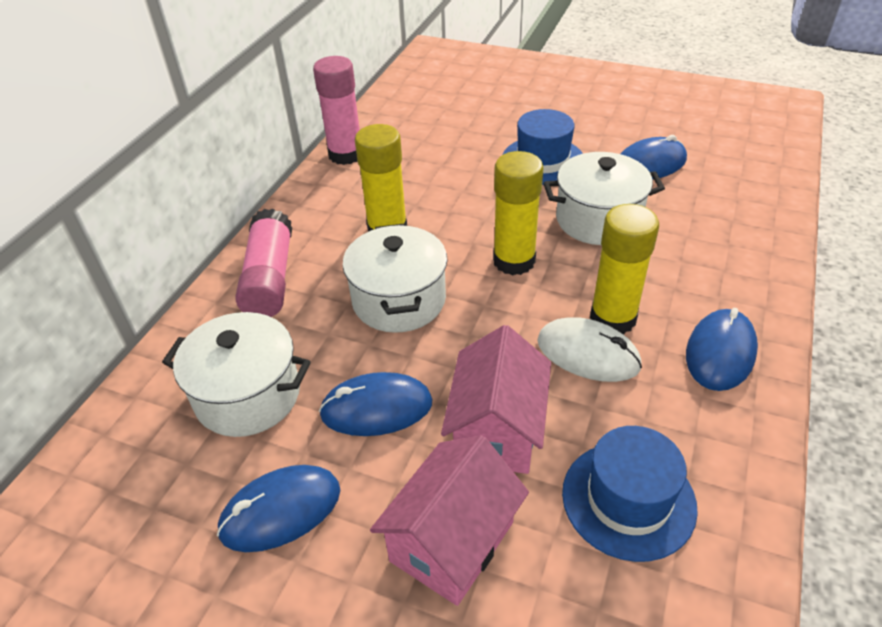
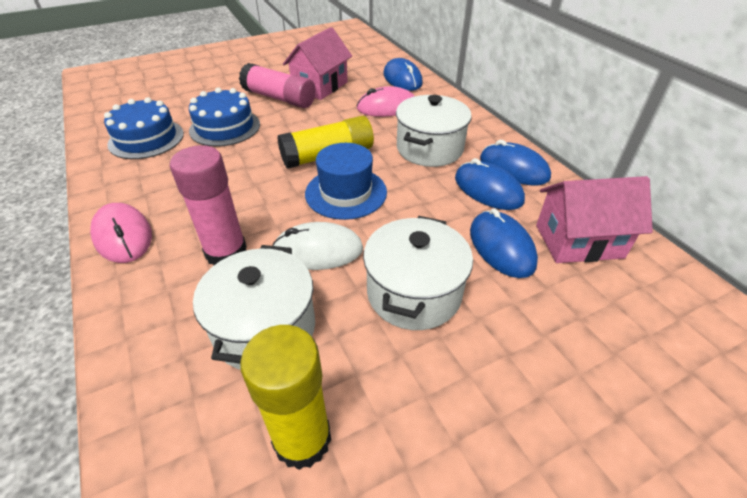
blue cake: 0 -> 2
blue hat: 2 -> 1
pink mouse: 0 -> 2
yellow glue stick: 3 -> 2

